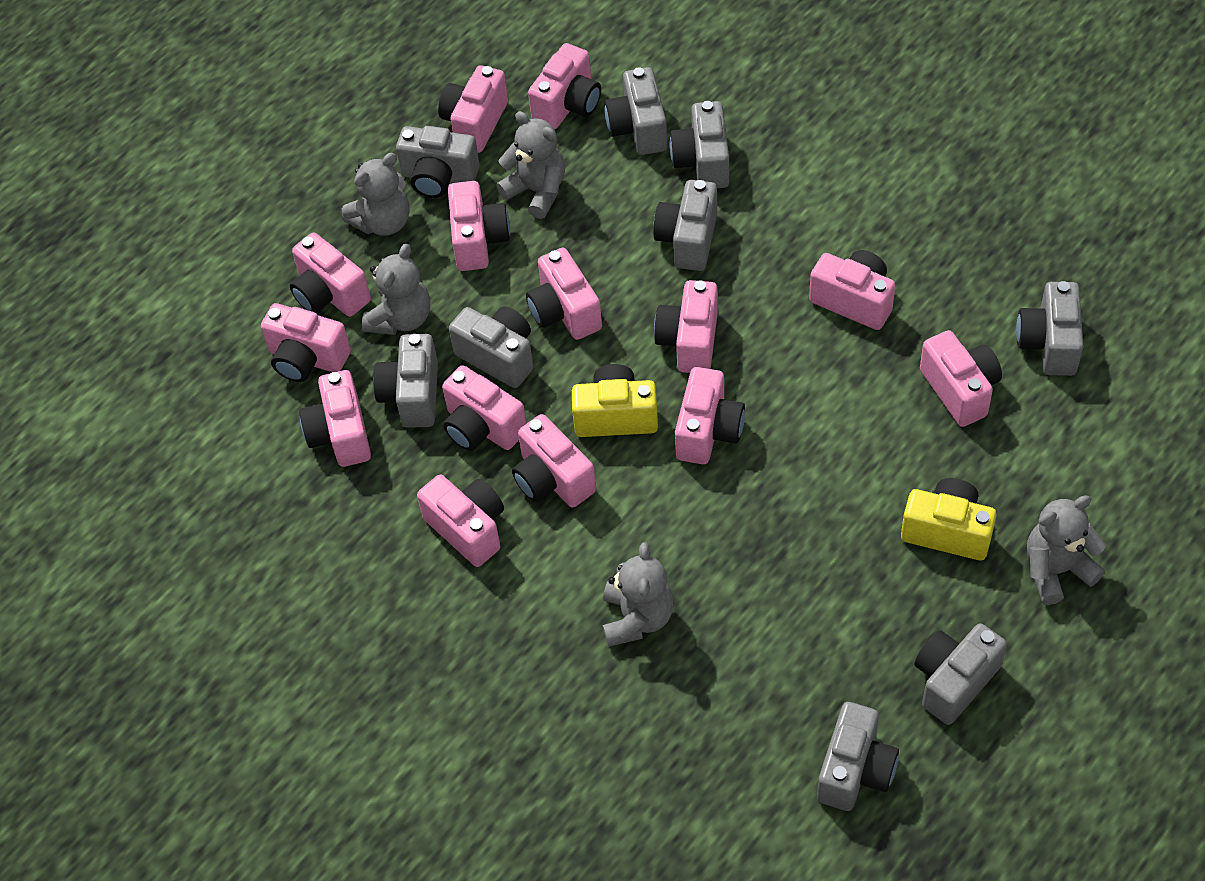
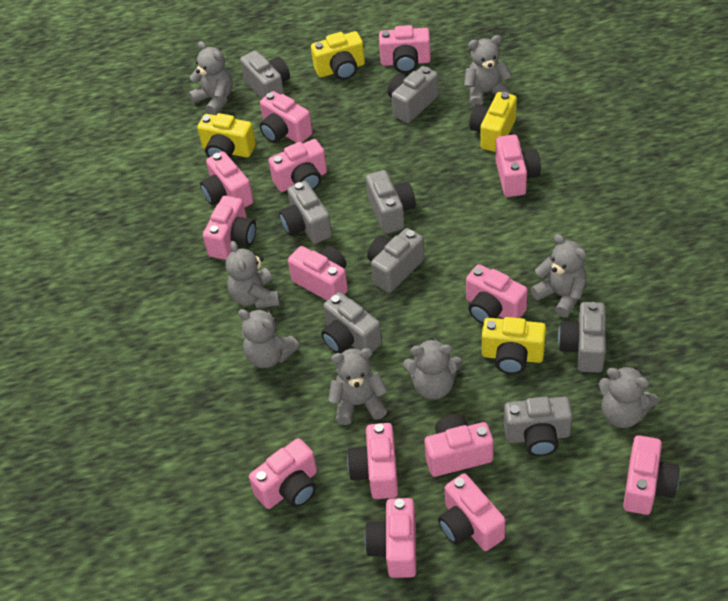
grey camera: 9 -> 8
grey teddy bear: 5 -> 8
yellow camera: 2 -> 4

